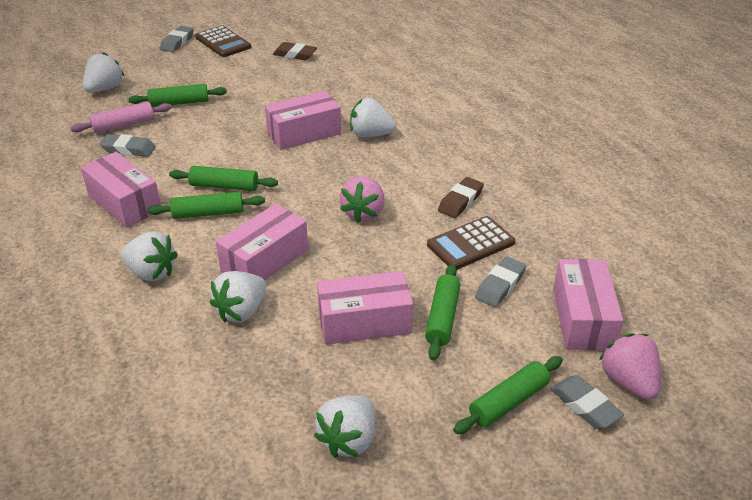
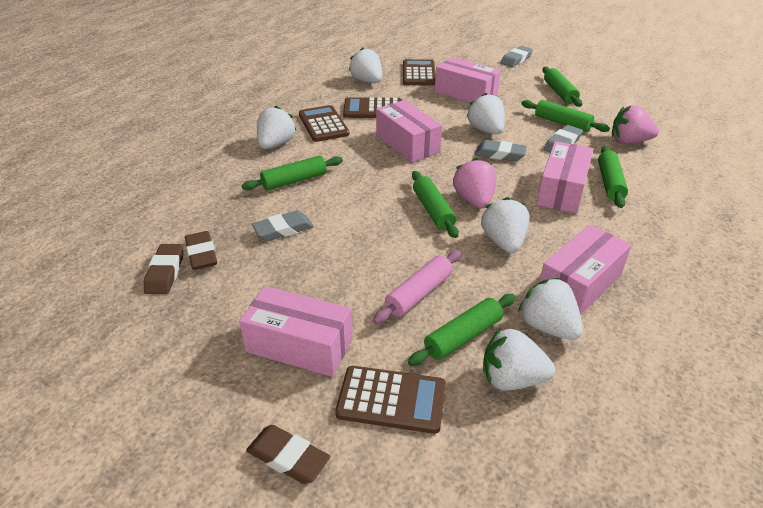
brown calculator: 2 -> 4
brown eraser: 2 -> 3
green rolling pin: 5 -> 6
white strawberry: 5 -> 6

